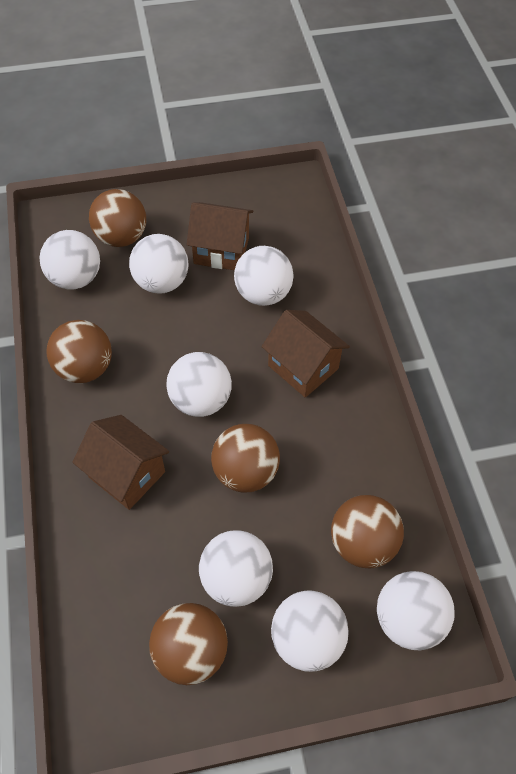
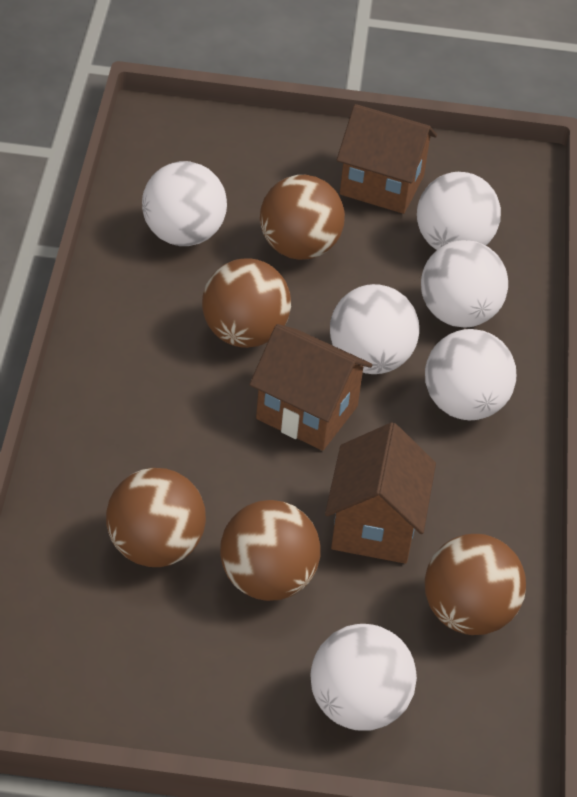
white ball: 7 -> 6

